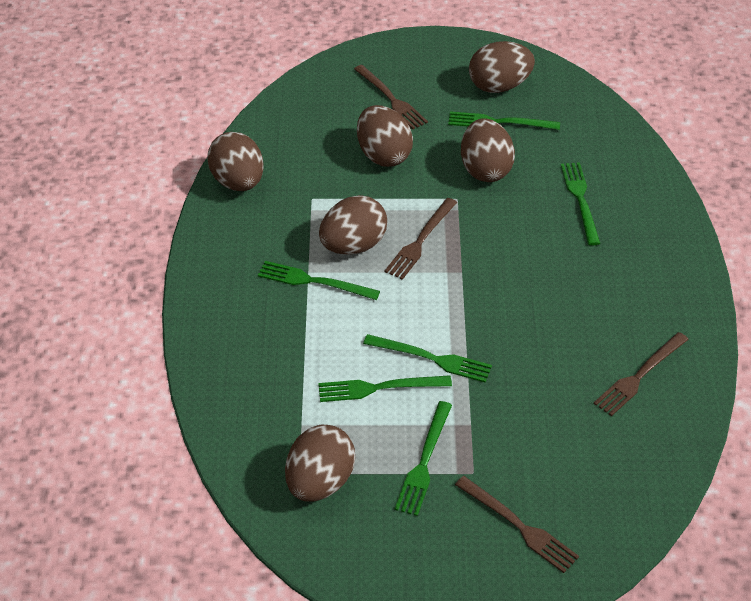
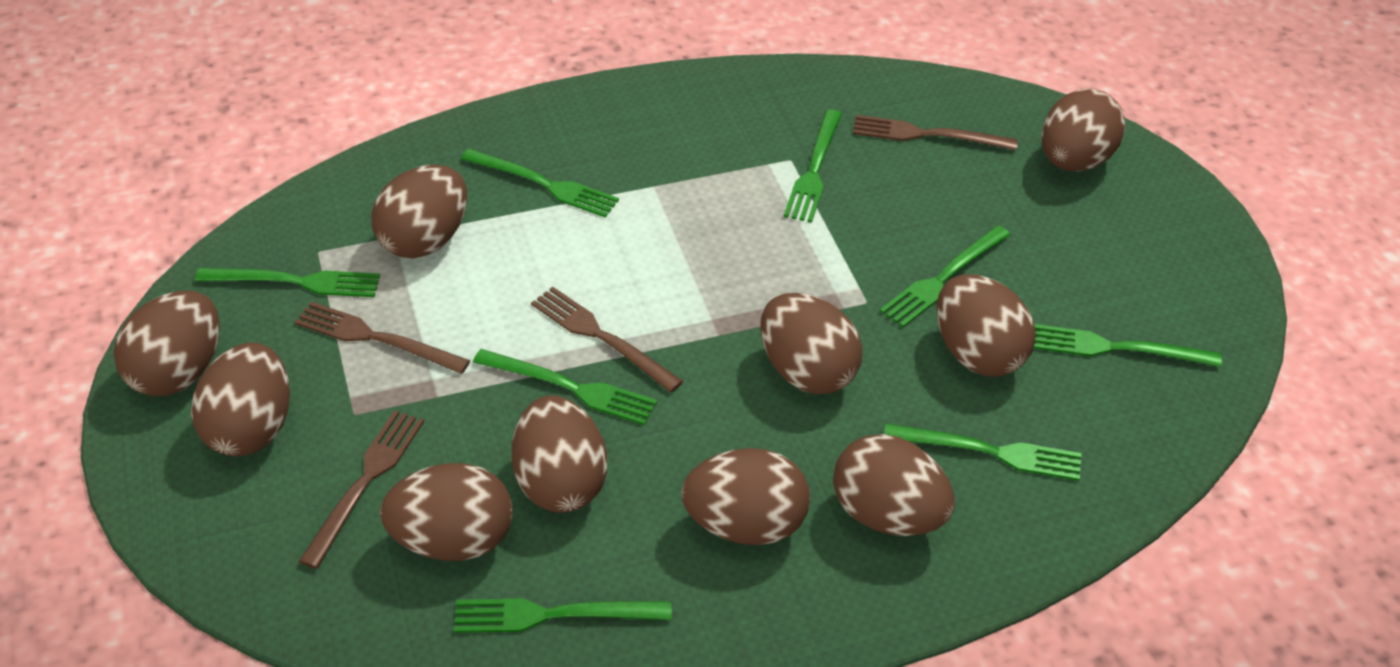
brown egg: 6 -> 10
green fork: 6 -> 8

